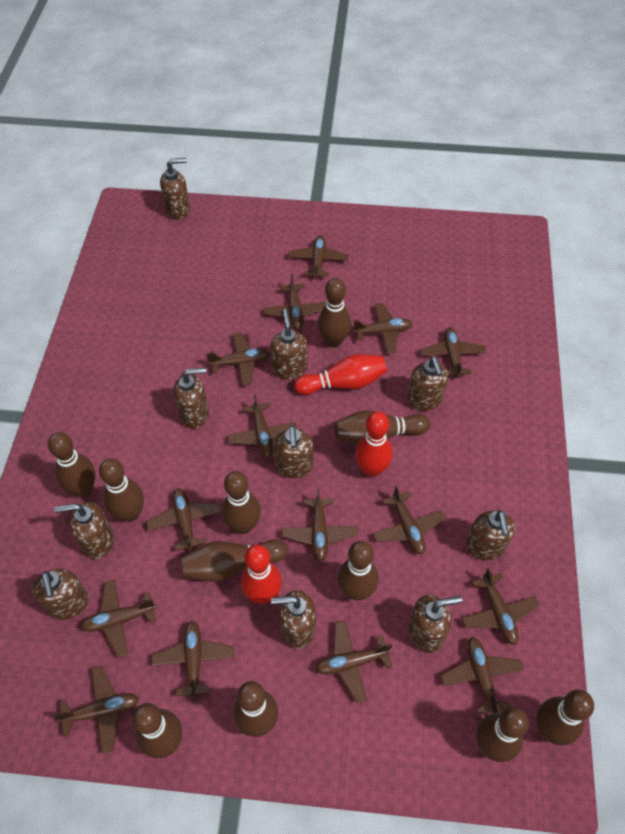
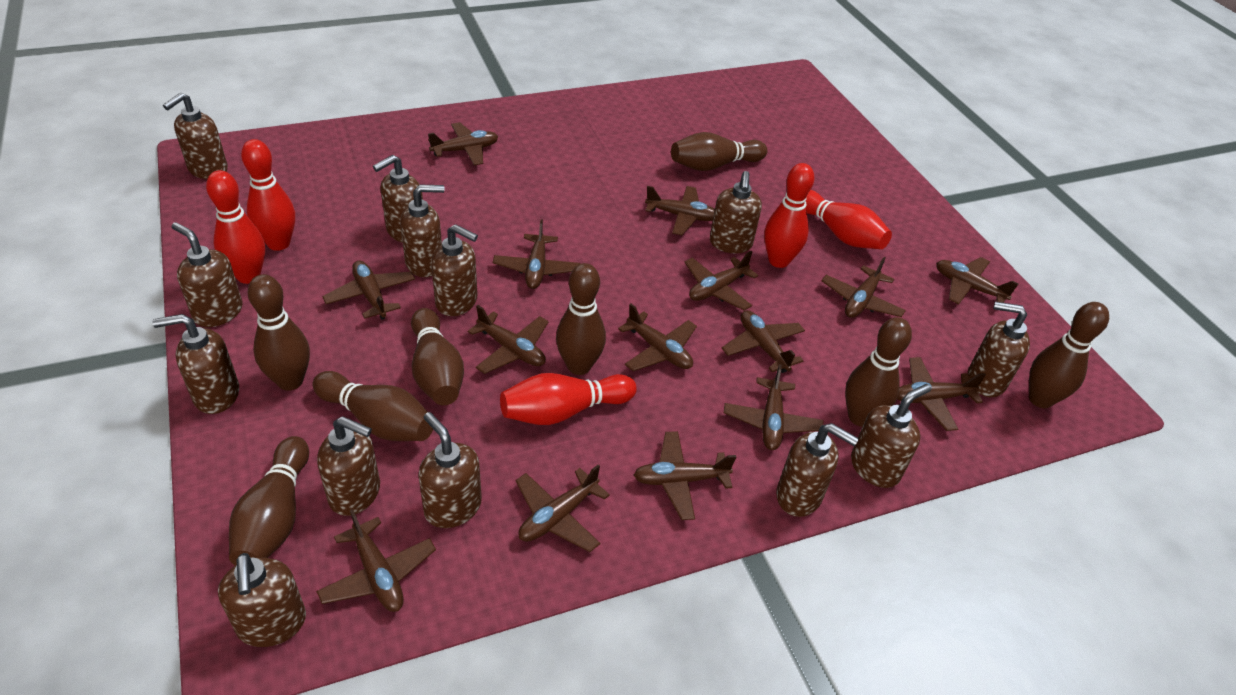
brown bowling pin: 11 -> 8
brown soap dispenser: 10 -> 13
red bowling pin: 3 -> 5

